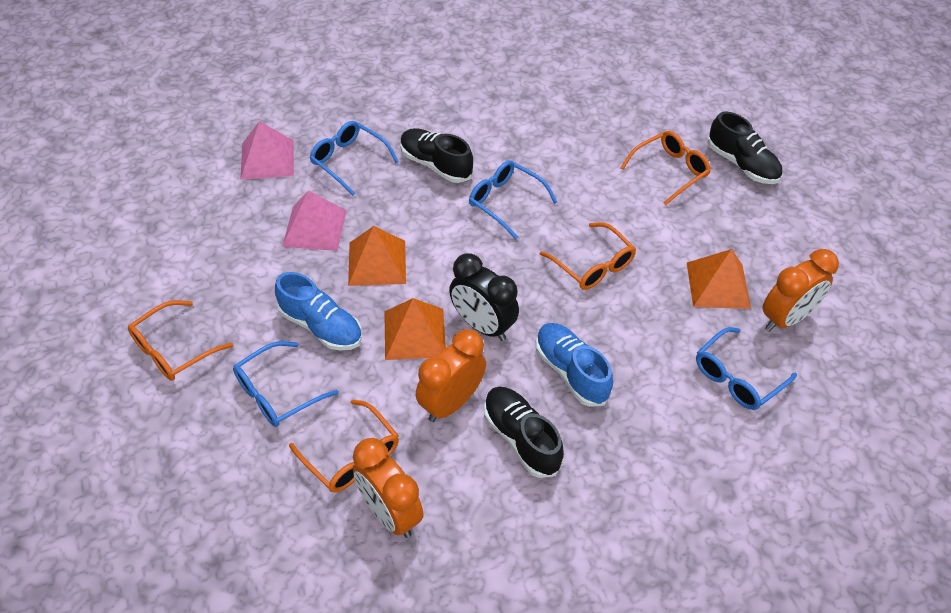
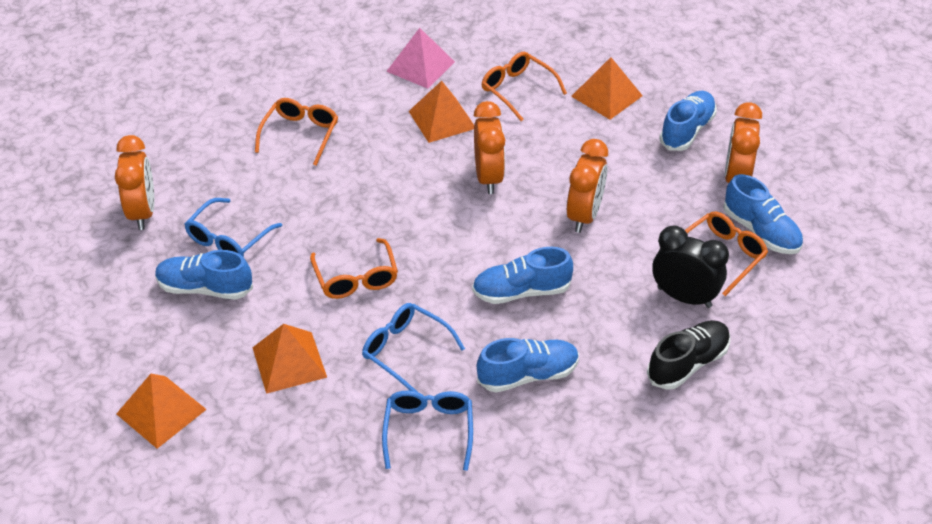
black shoe: 3 -> 1
blue glasses: 4 -> 3
blue shoe: 2 -> 5
orange clock: 3 -> 4
orange pyramid: 3 -> 4
pink pyramid: 2 -> 1

